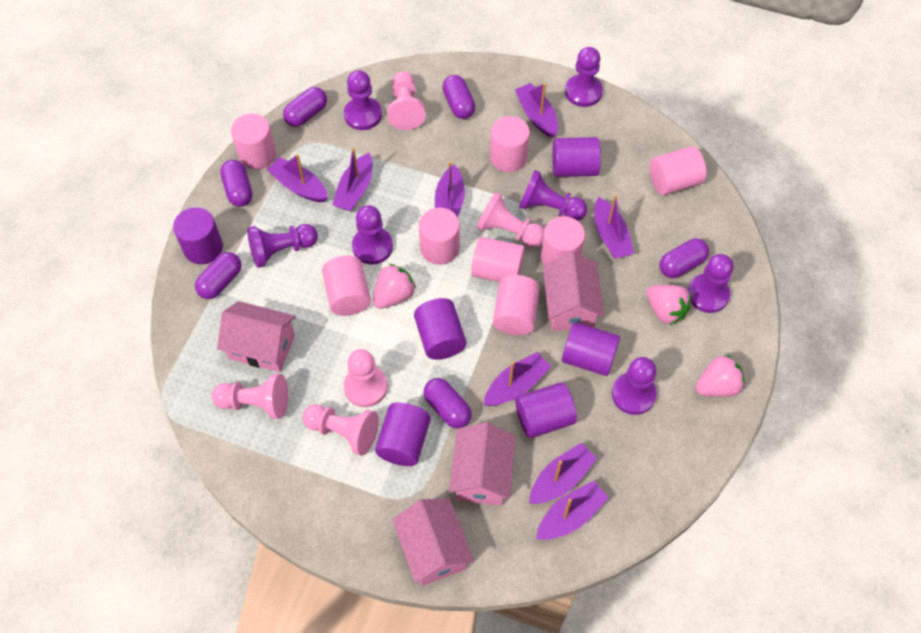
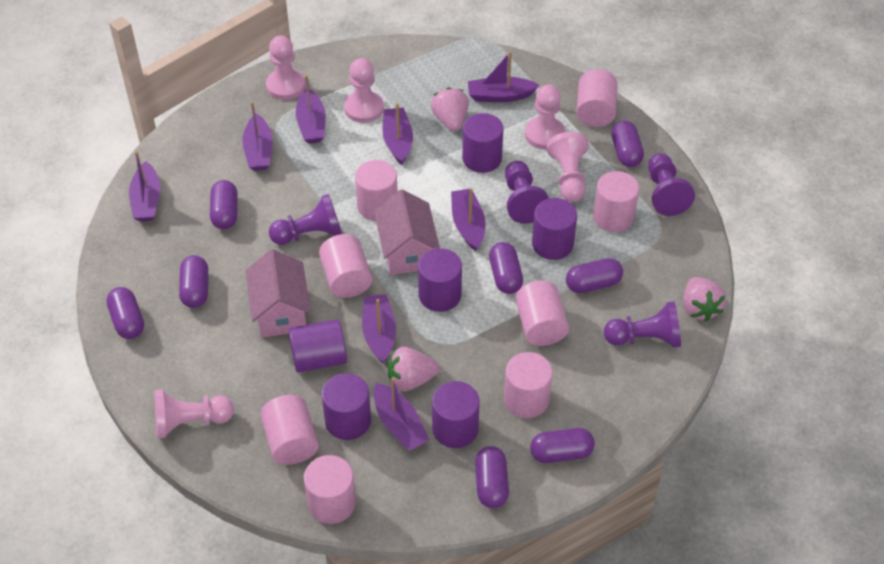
pink house: 4 -> 2
purple capsule: 6 -> 8
purple pawn: 7 -> 4

